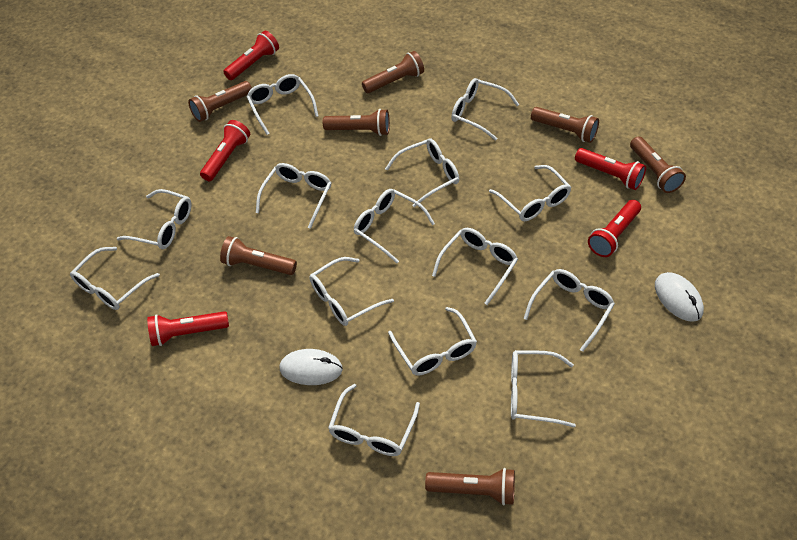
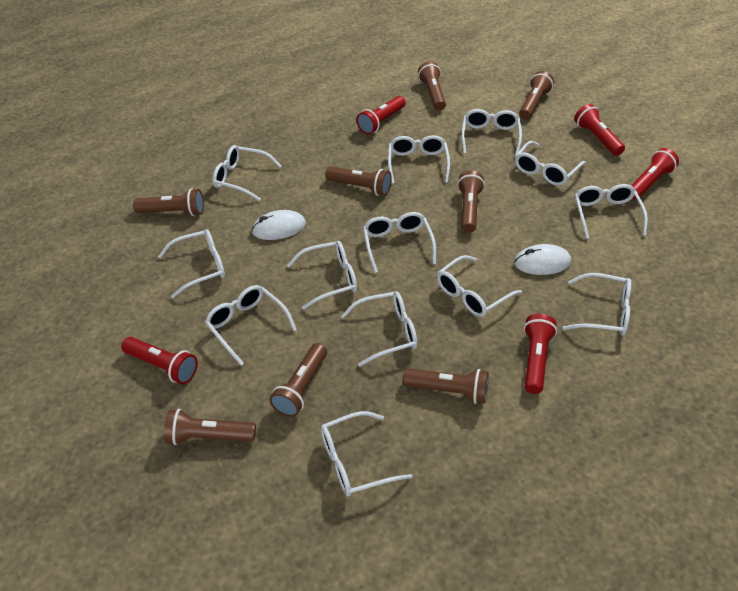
brown flashlight: 7 -> 8
white glasses: 14 -> 13

